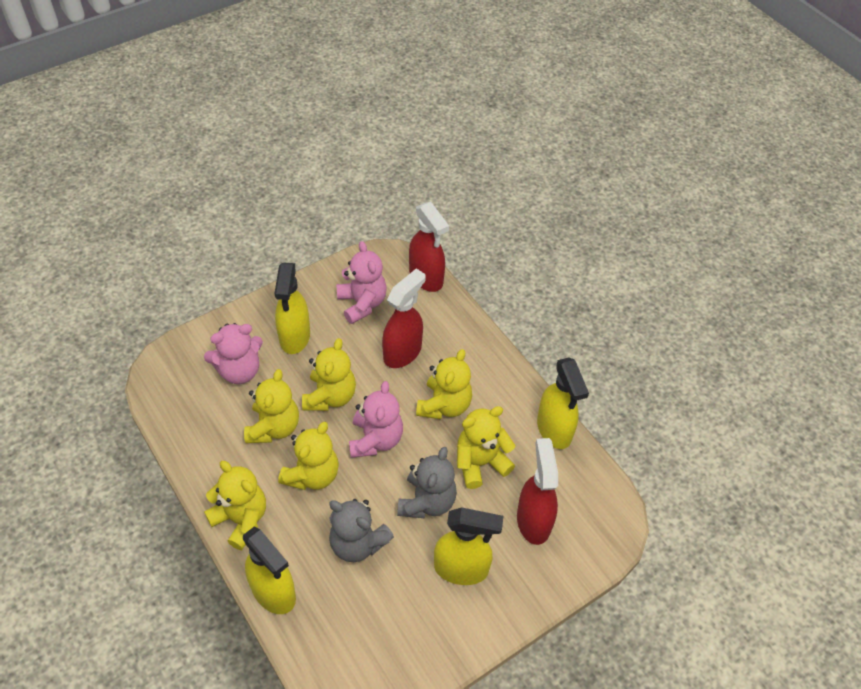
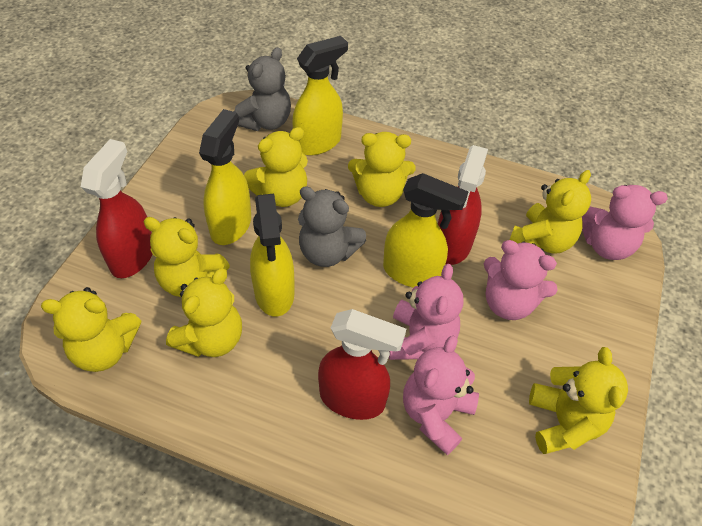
pink teddy bear: 3 -> 4
yellow teddy bear: 6 -> 7

